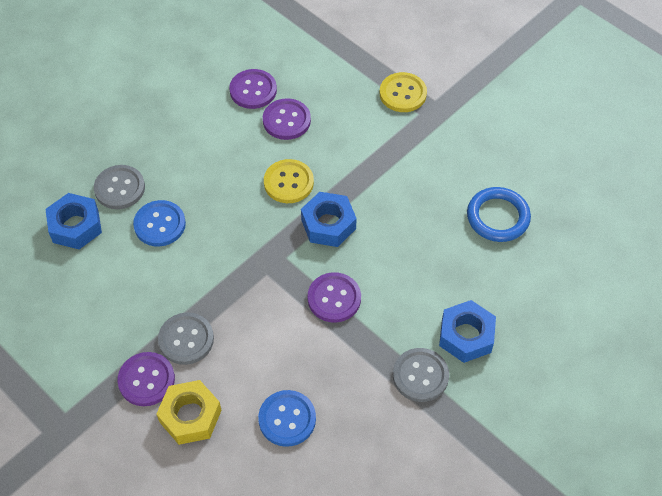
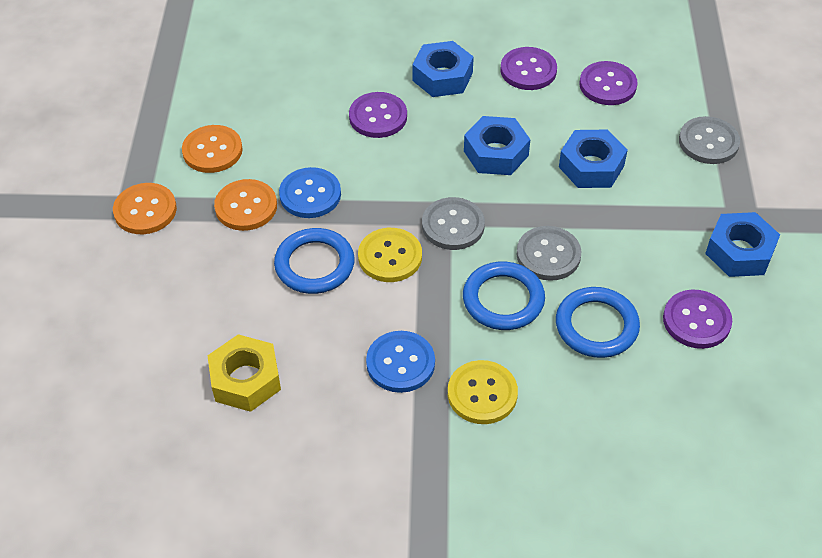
blue nut: 3 -> 4
blue ring: 1 -> 3
orange button: 0 -> 3

